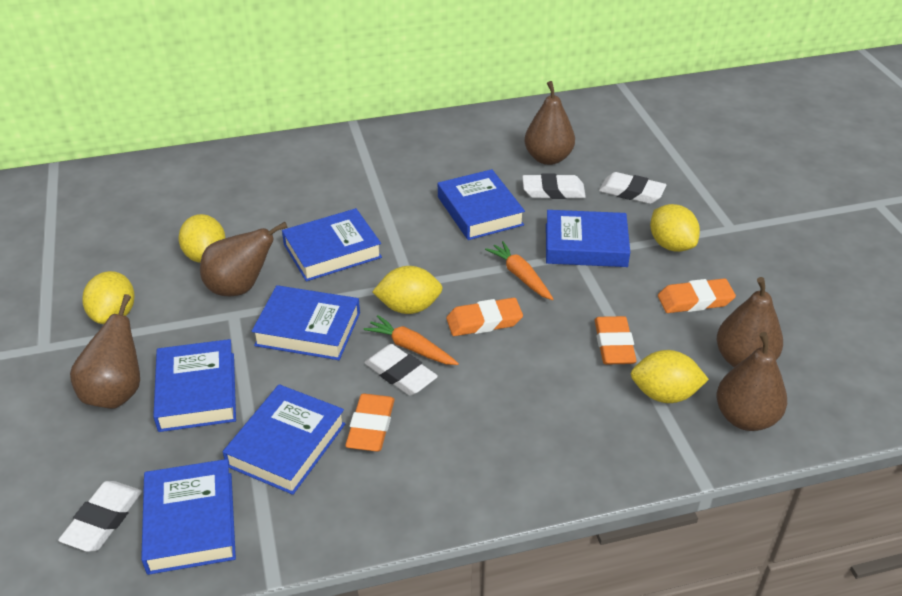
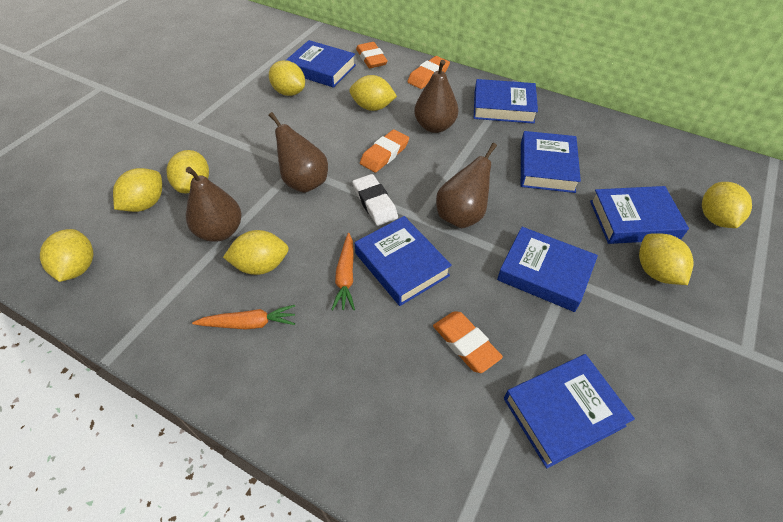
brown pear: 5 -> 4
white eraser: 4 -> 1
yellow lemon: 5 -> 8

